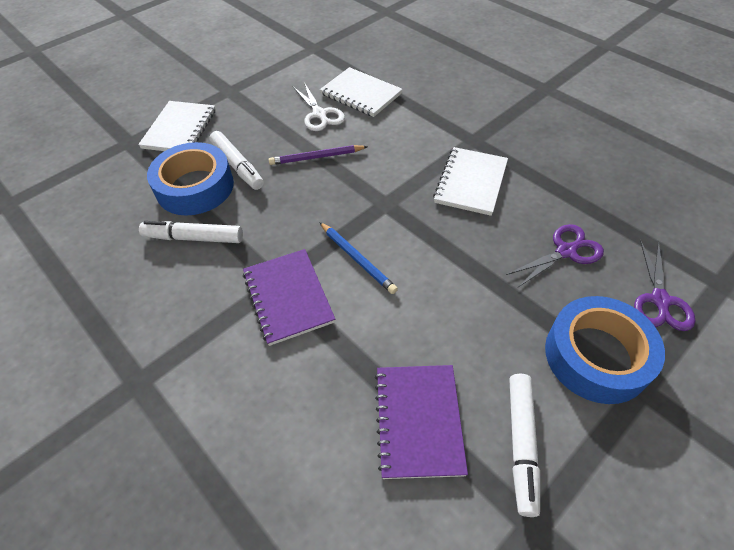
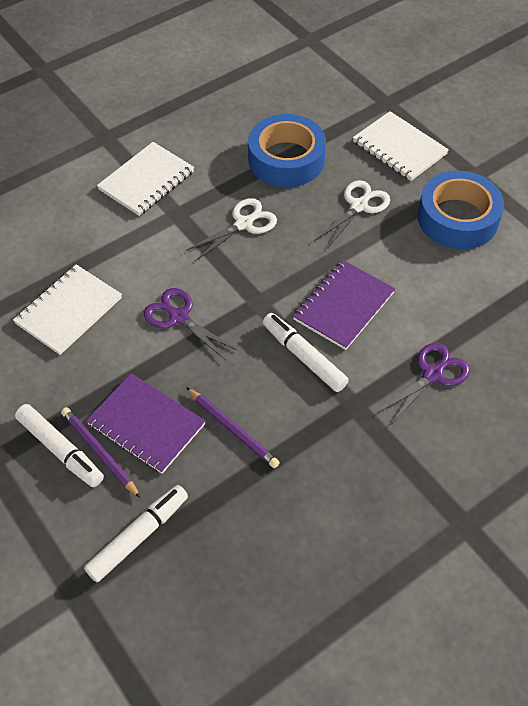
blue pencil: 1 -> 0
purple pencil: 1 -> 2
white scissors: 1 -> 2

